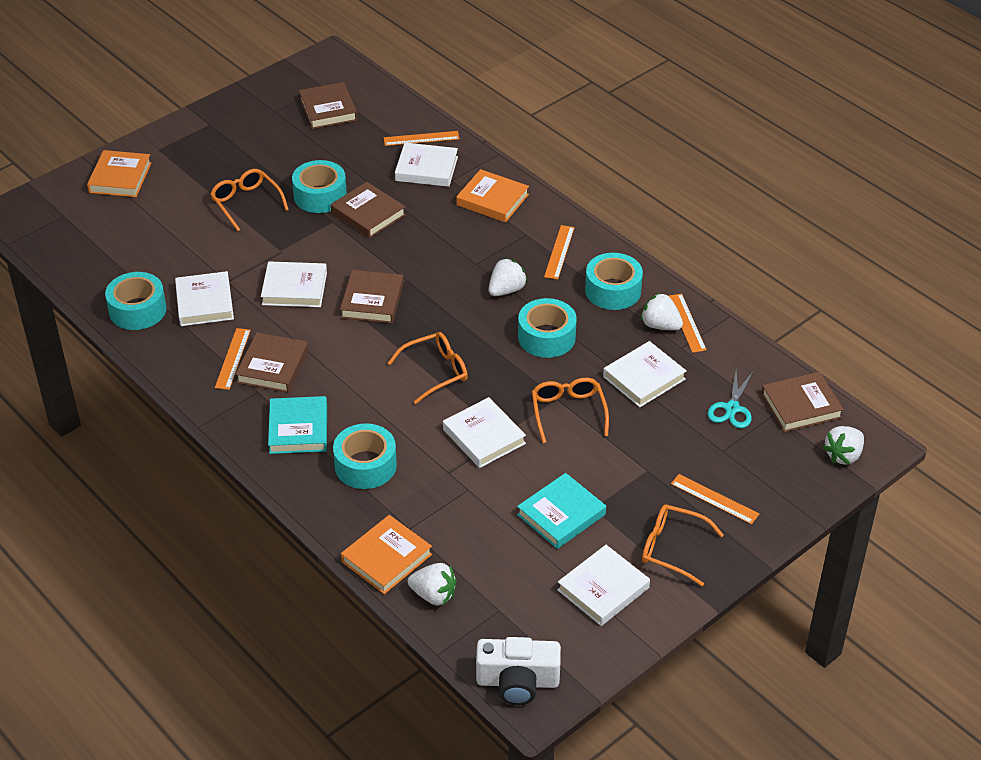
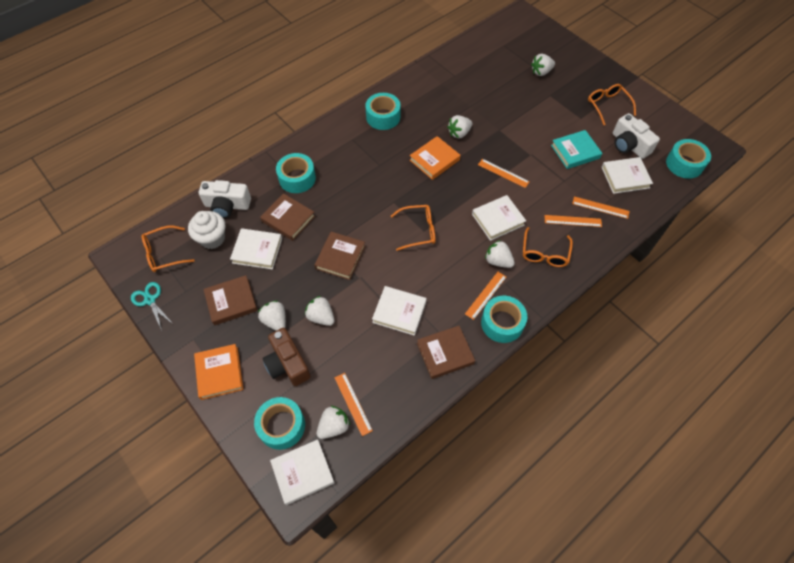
brown book: 5 -> 4
brown camera: 0 -> 1
orange book: 3 -> 2
turquoise book: 2 -> 1
white book: 6 -> 5
white camera: 1 -> 2
white cupcake: 0 -> 1
white strawberry: 4 -> 6

